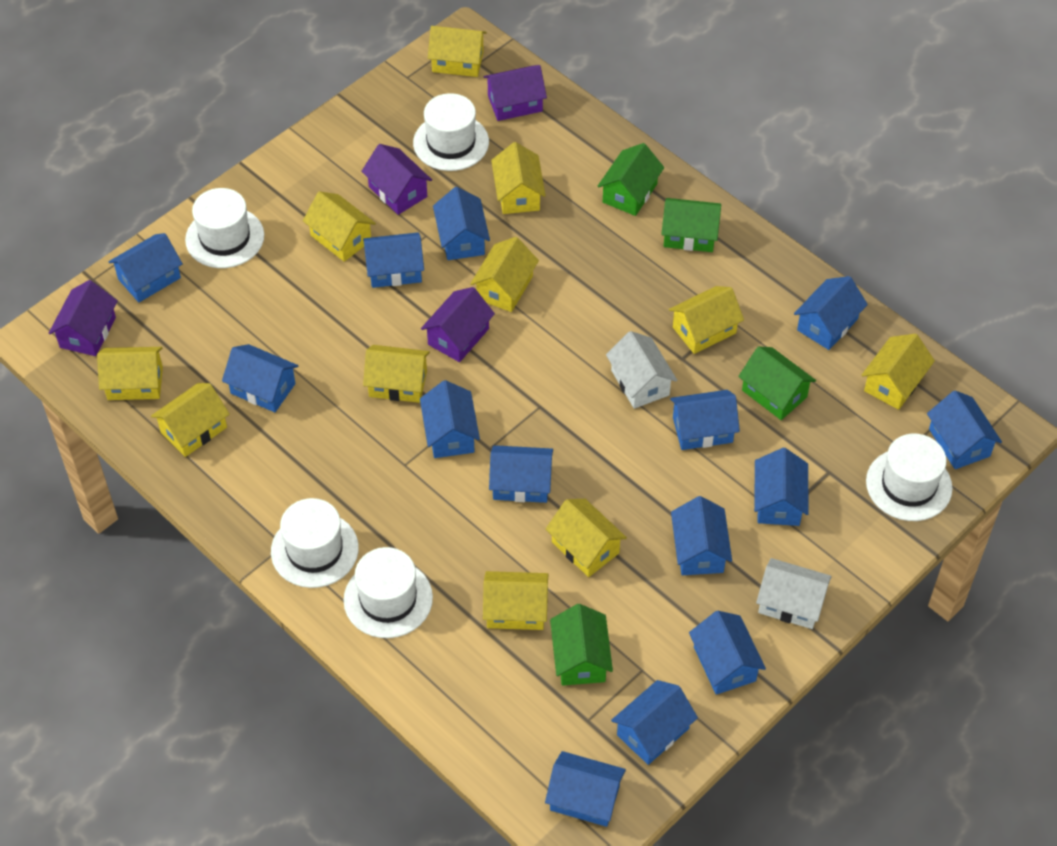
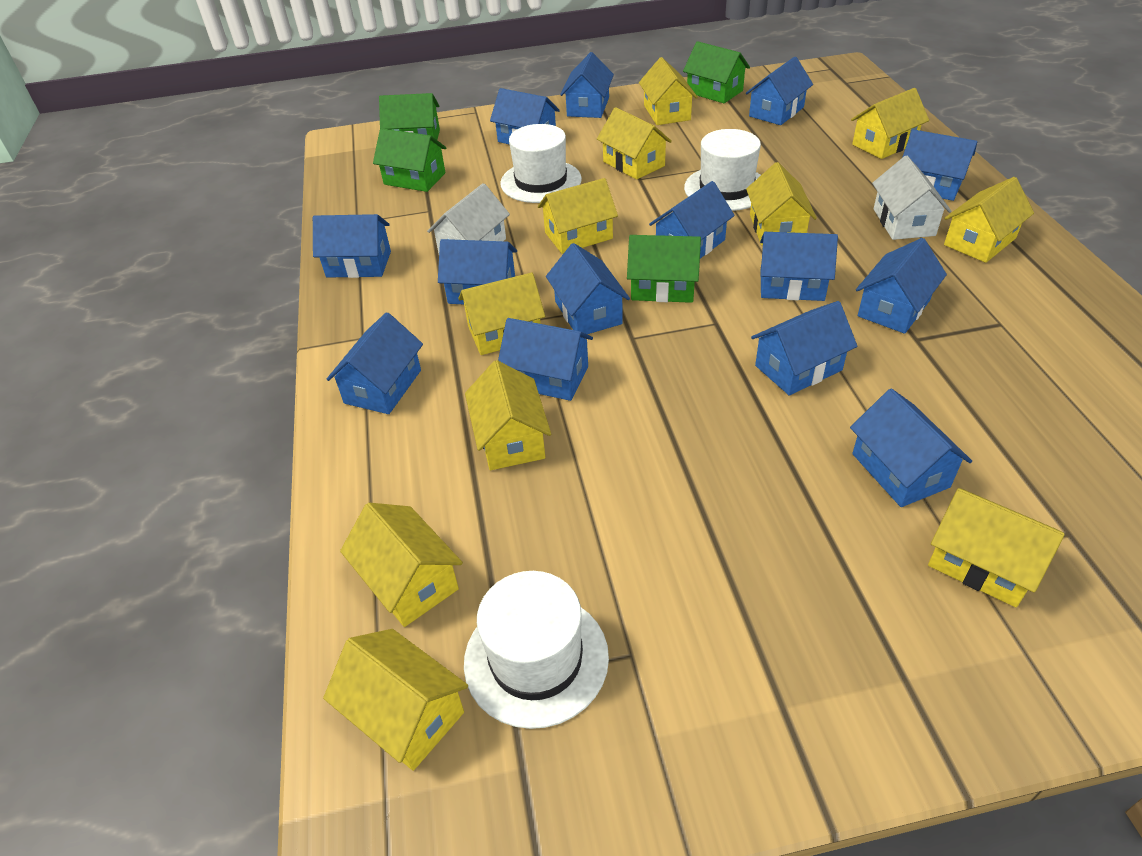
purple house: 4 -> 0
white hat: 5 -> 3

